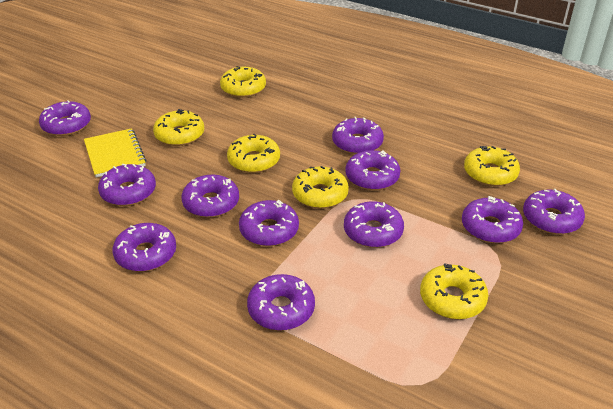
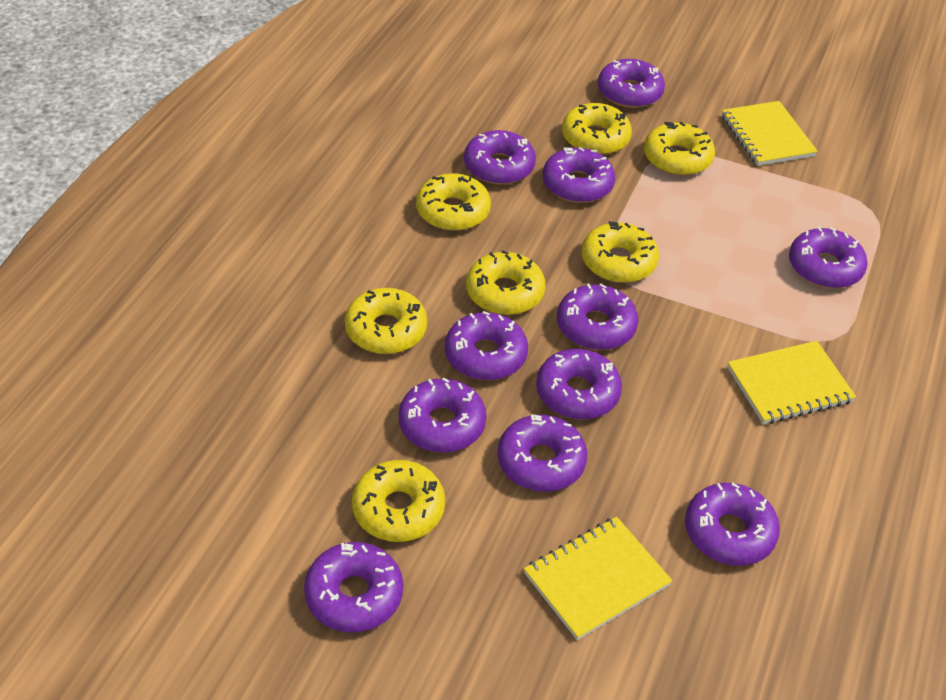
yellow donut: 6 -> 7
yellow notebook: 1 -> 3

